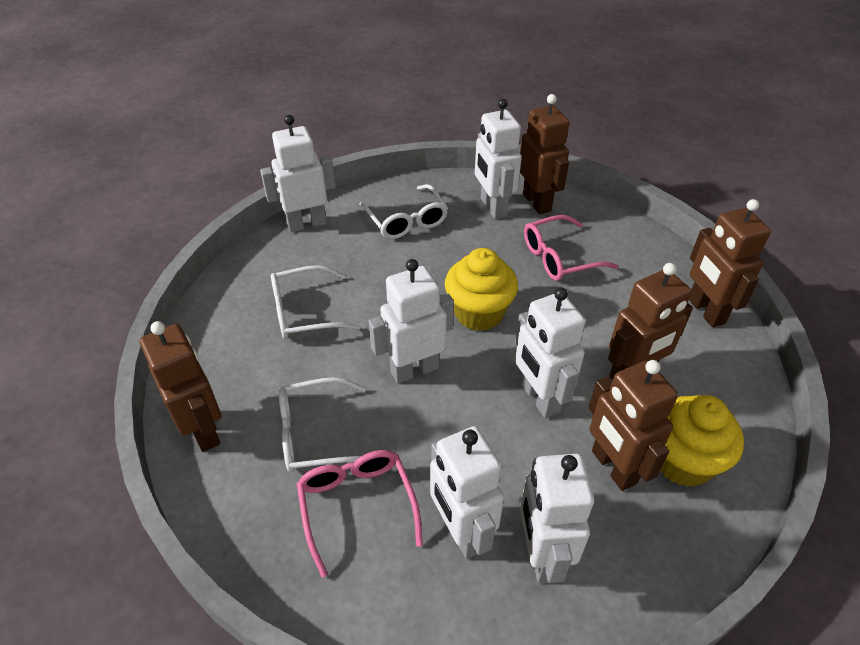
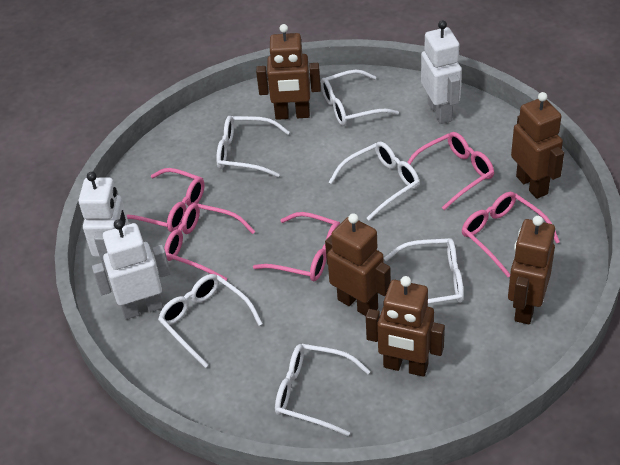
pink glasses: 2 -> 5
white glasses: 3 -> 6
white robot: 6 -> 3
yellow cupcake: 2 -> 0

